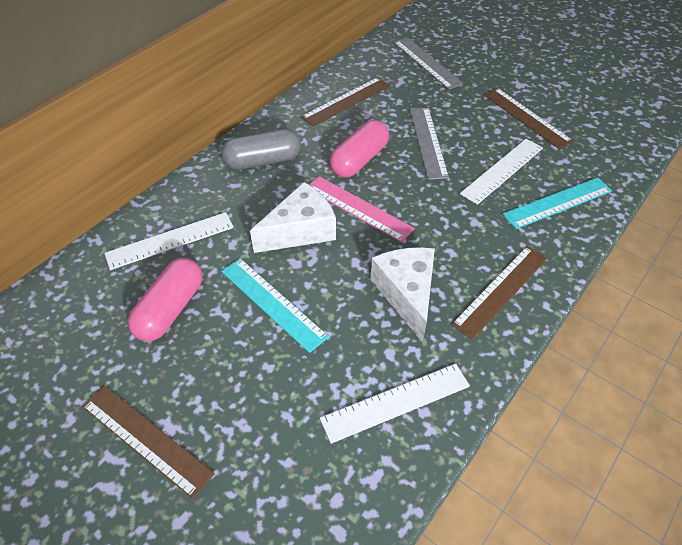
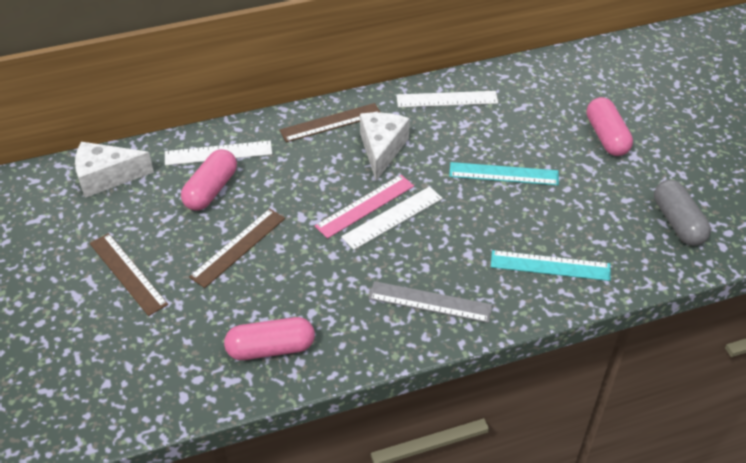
brown ruler: 4 -> 3
grey ruler: 2 -> 1
pink capsule: 2 -> 3

